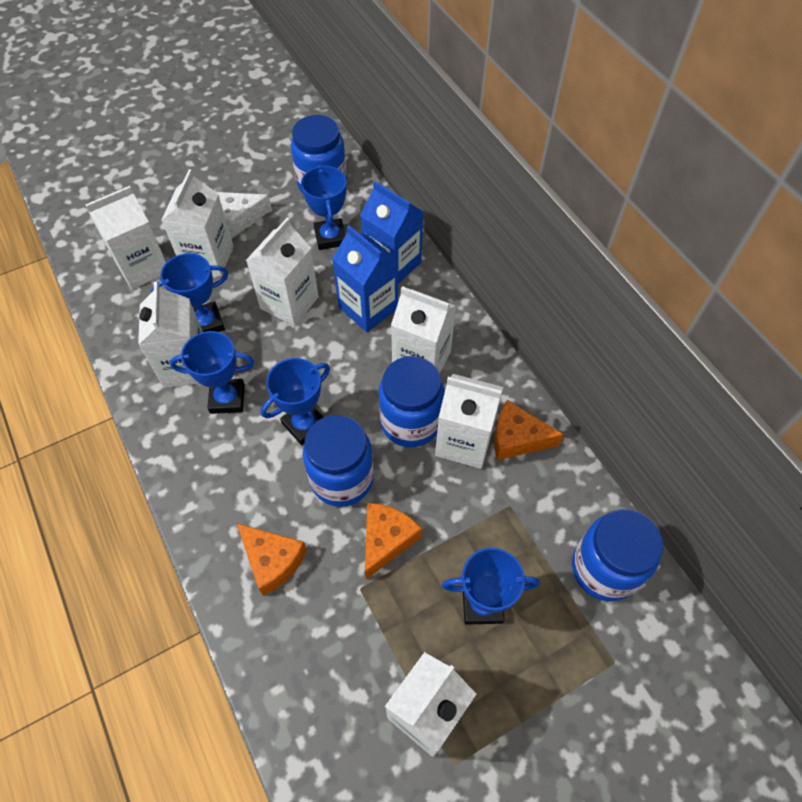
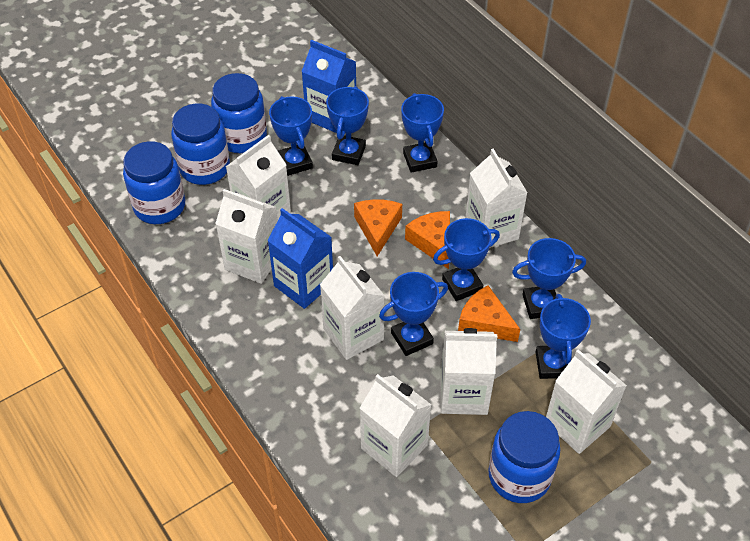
blue trophy: 5 -> 7
white cheese: 1 -> 0

